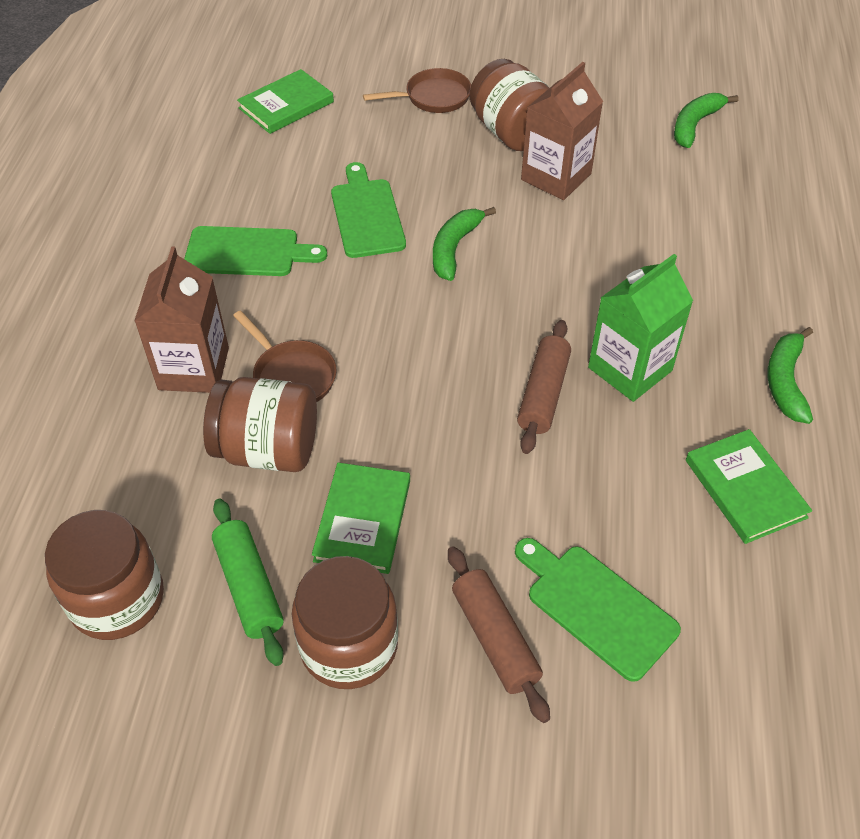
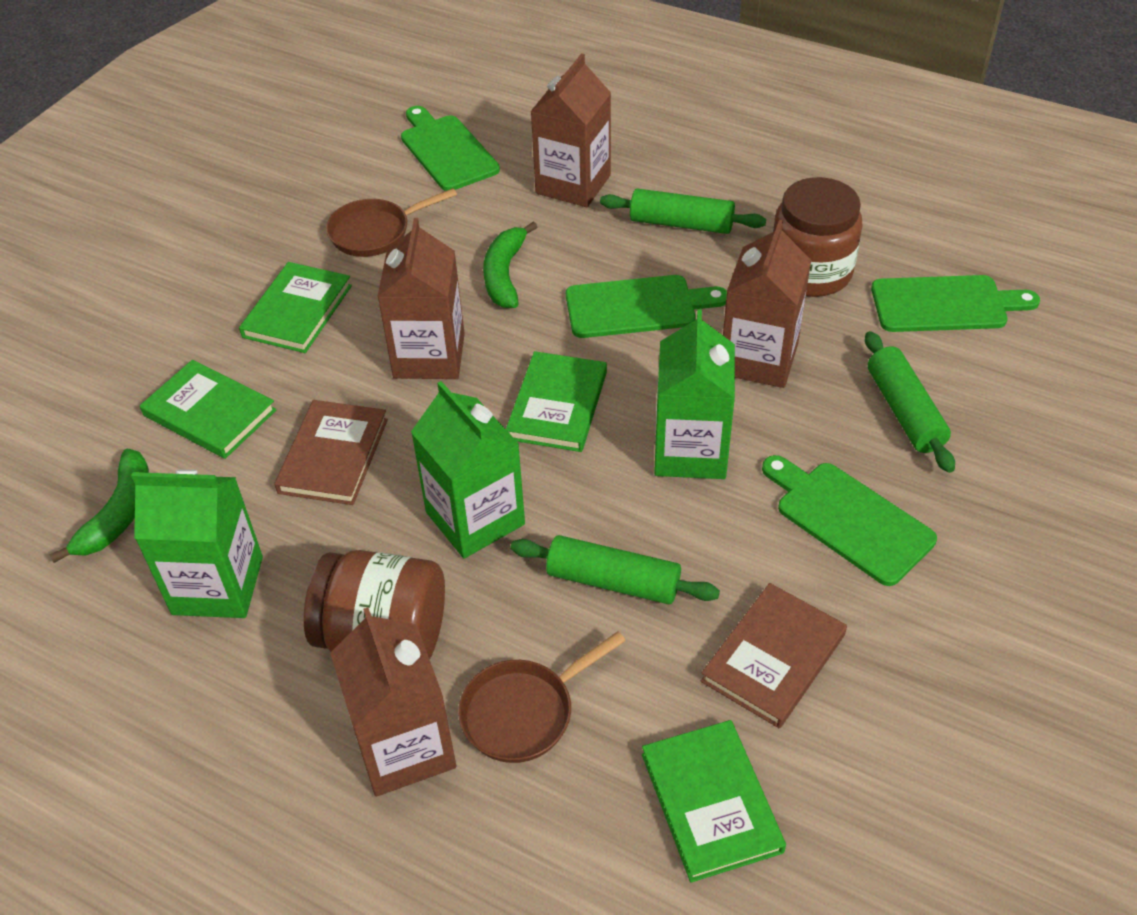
brown book: 0 -> 2
brown carton: 2 -> 4
brown jar: 4 -> 2
brown rolling pin: 2 -> 0
green banana: 3 -> 2
green book: 3 -> 4
green carton: 1 -> 3
green cutting board: 3 -> 4
green rolling pin: 1 -> 3

